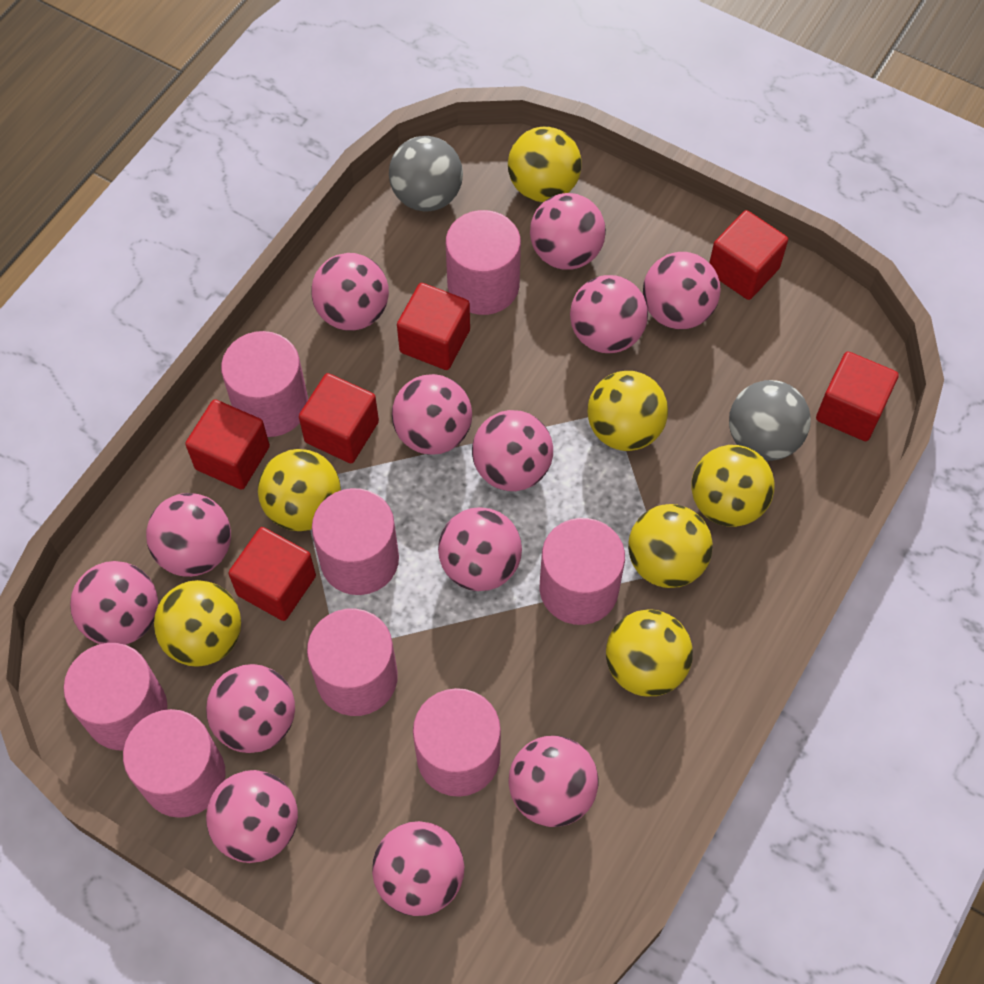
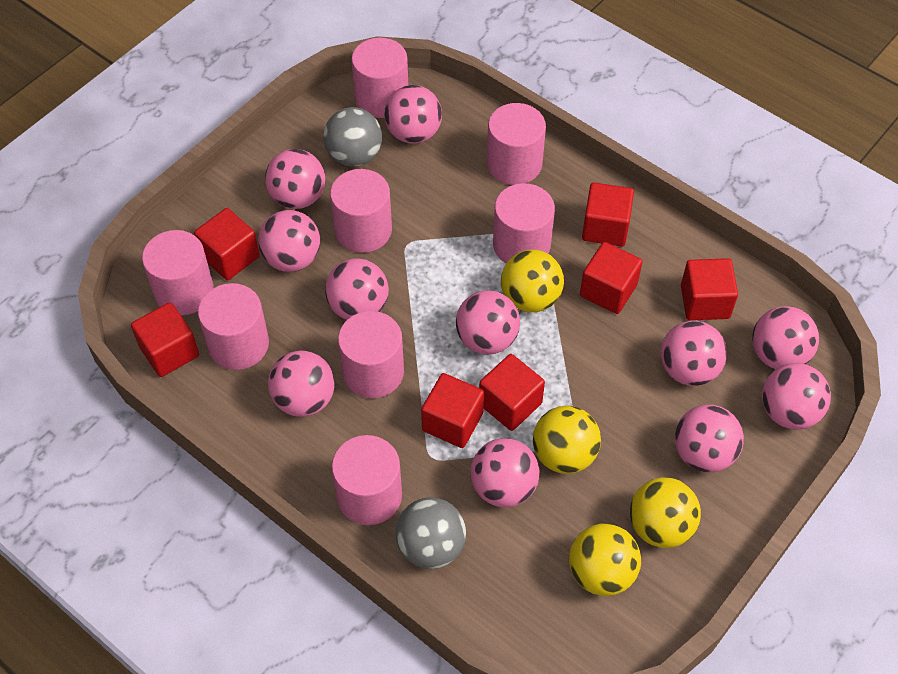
pink ball: 13 -> 11
red cube: 6 -> 7
yellow ball: 7 -> 4

